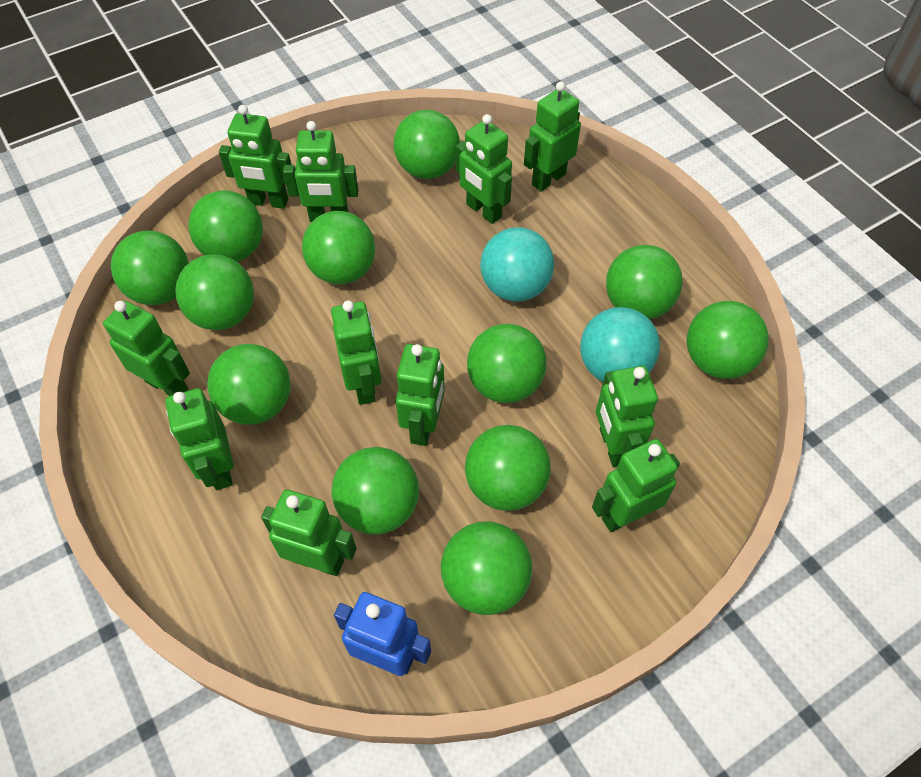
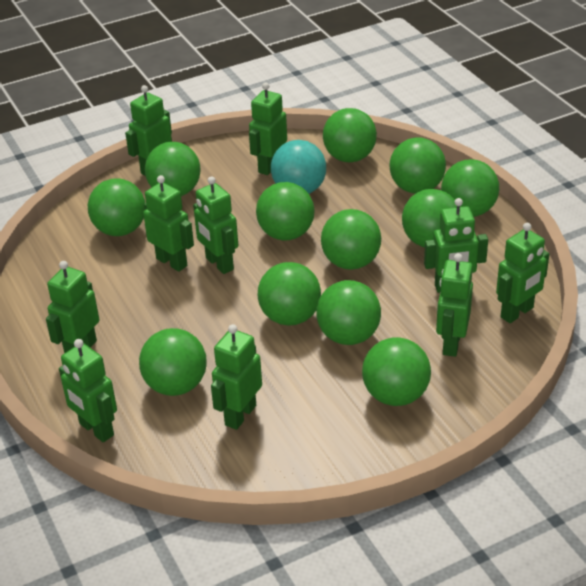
blue robot: 1 -> 0
green robot: 11 -> 10
turquoise ball: 2 -> 1

